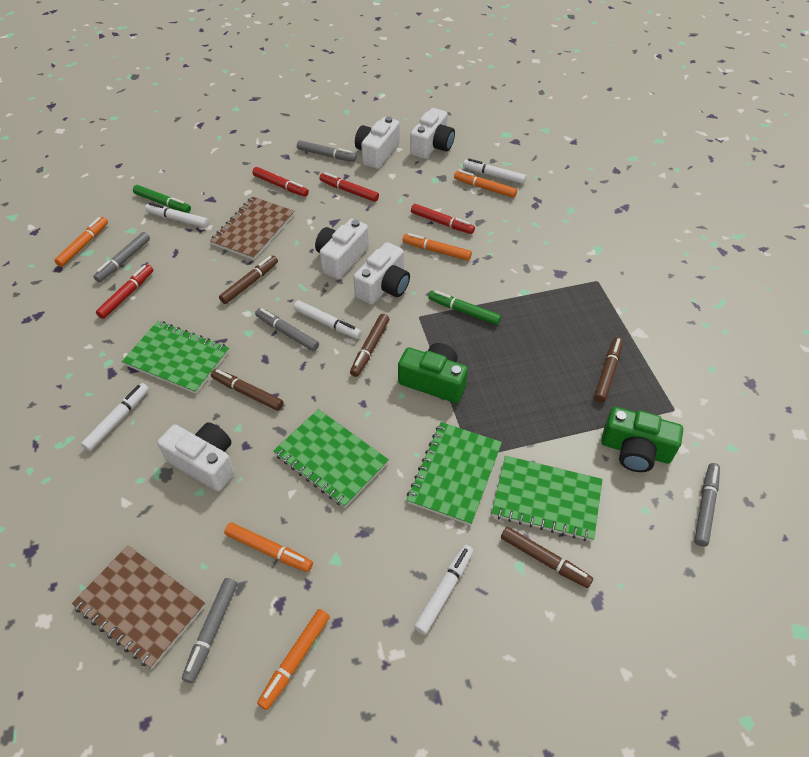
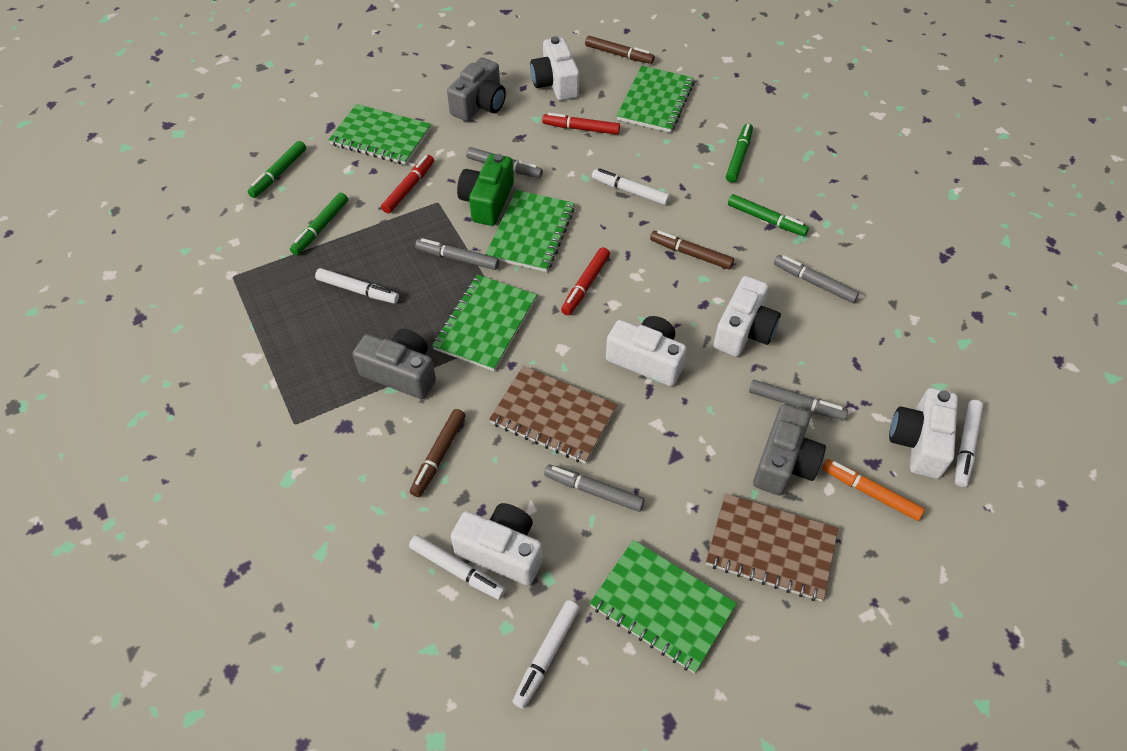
brown marker: 5 -> 3
green camera: 2 -> 1
green marker: 2 -> 4
green notebook: 4 -> 5
grey camera: 0 -> 3
orange marker: 5 -> 1
red marker: 4 -> 3

